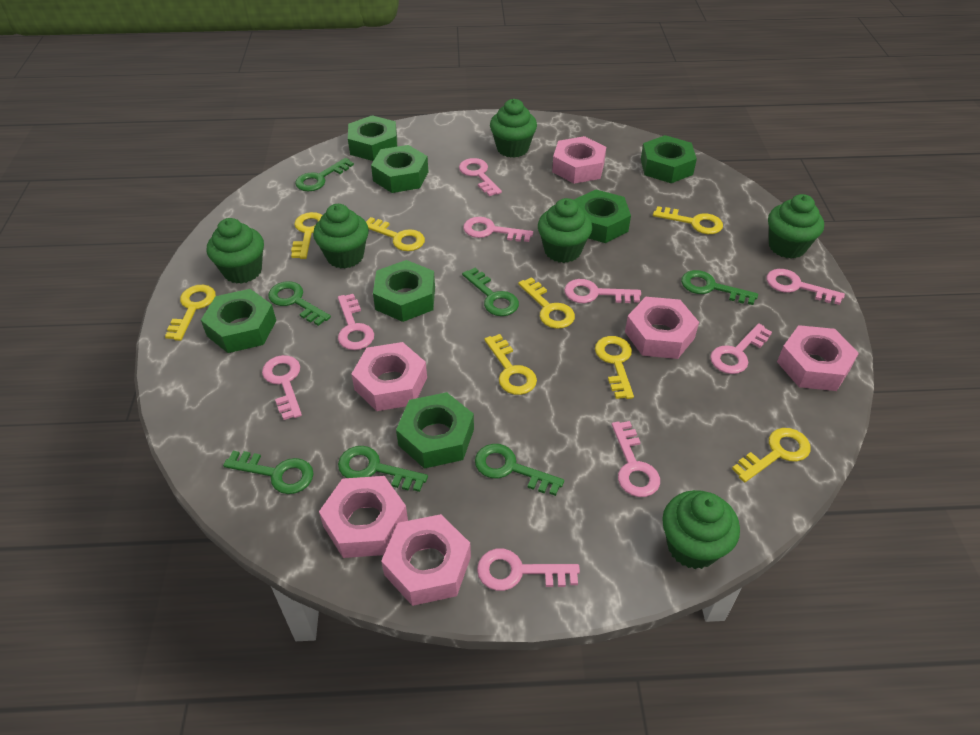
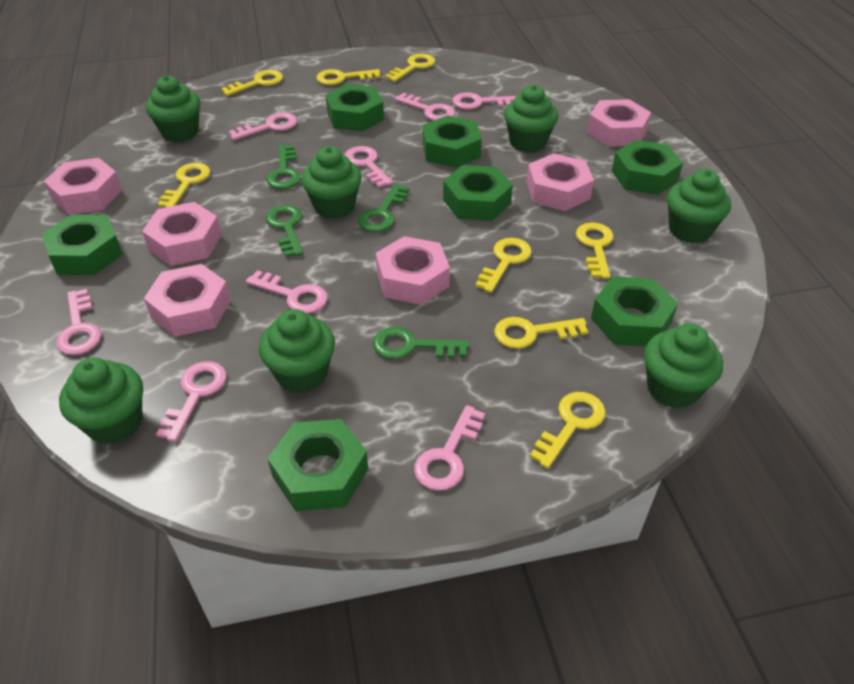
green cupcake: 6 -> 7
green key: 7 -> 4
pink key: 9 -> 8

